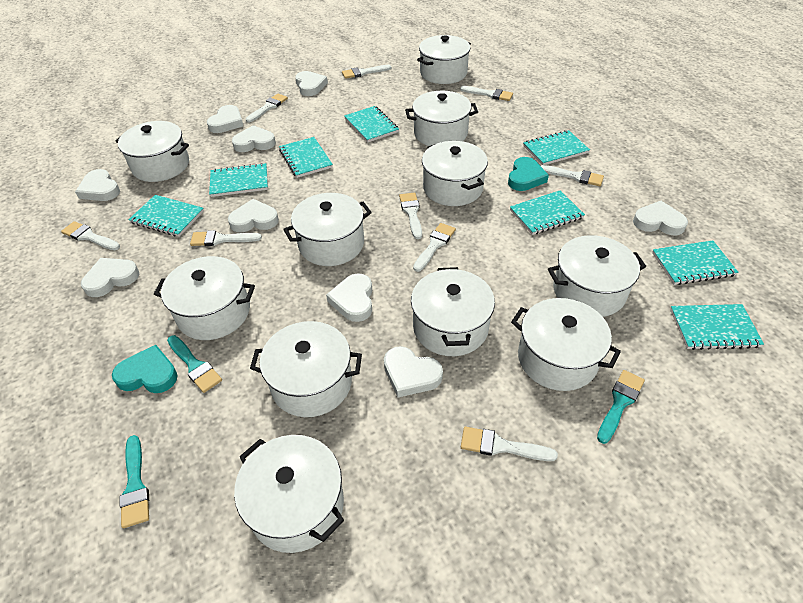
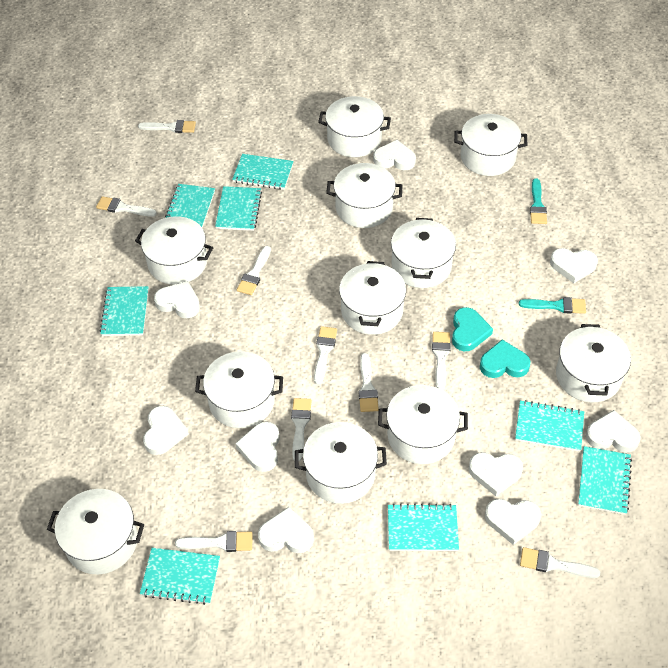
turquoise brush: 3 -> 2

